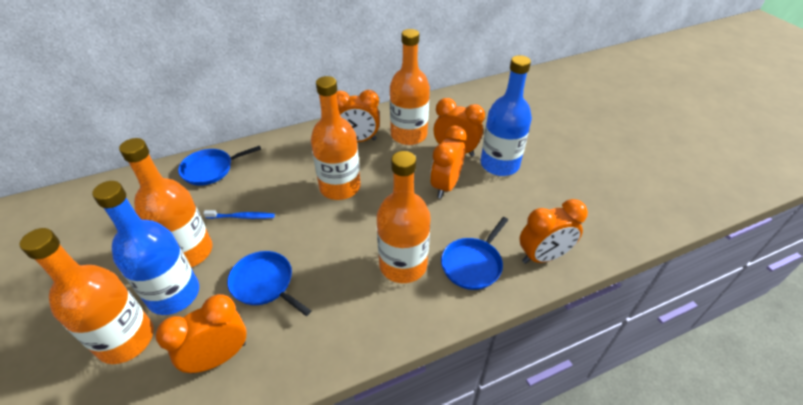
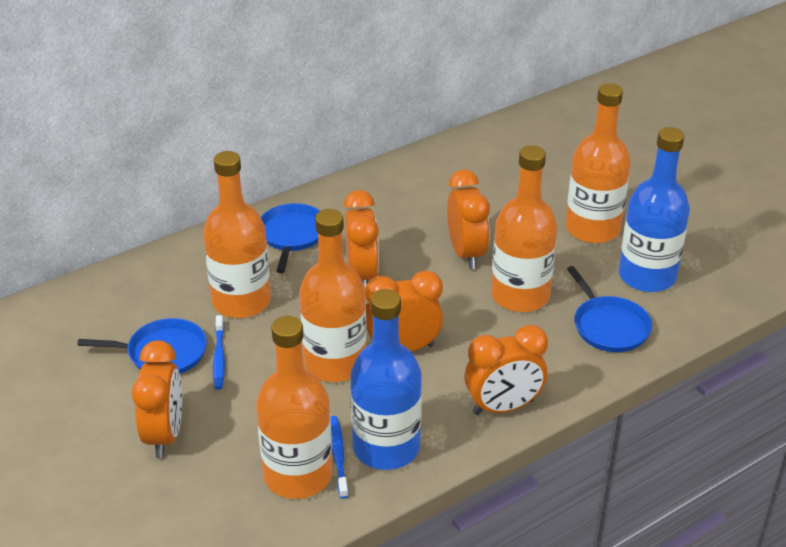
blue toothbrush: 1 -> 2

